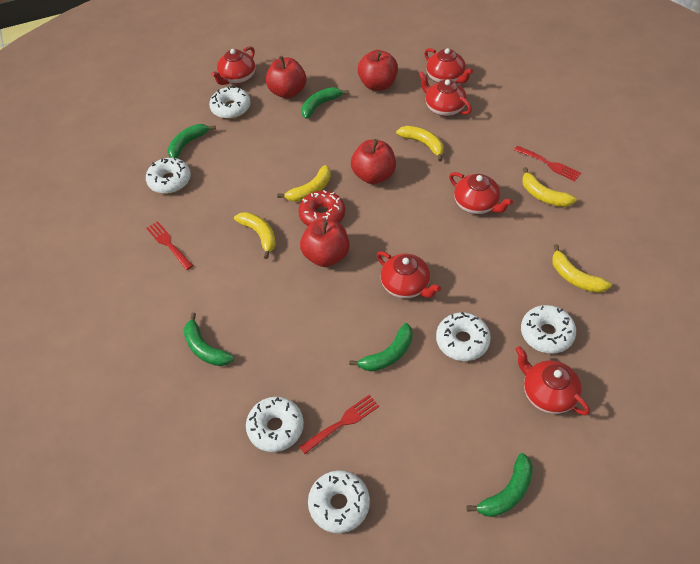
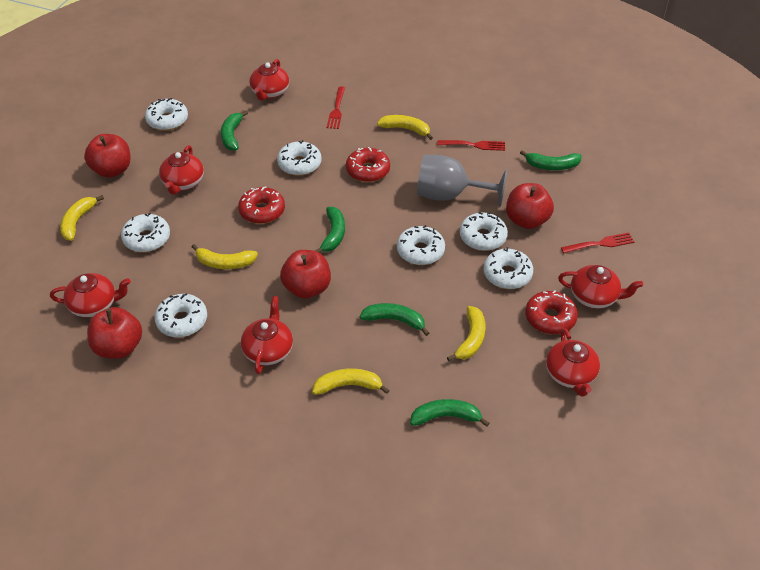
grey goblet: 0 -> 1
red donut: 1 -> 3
white donut: 6 -> 7

